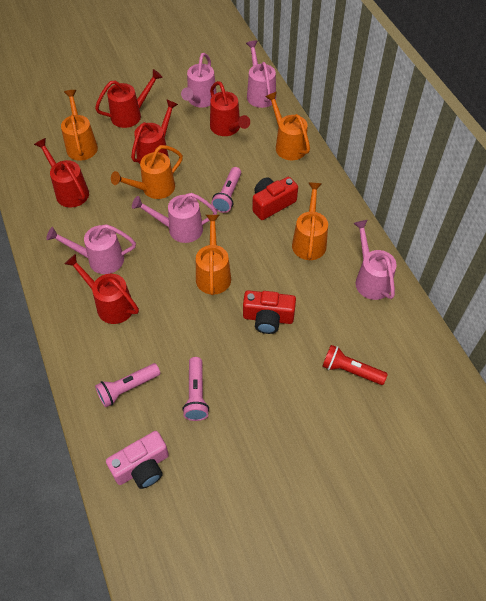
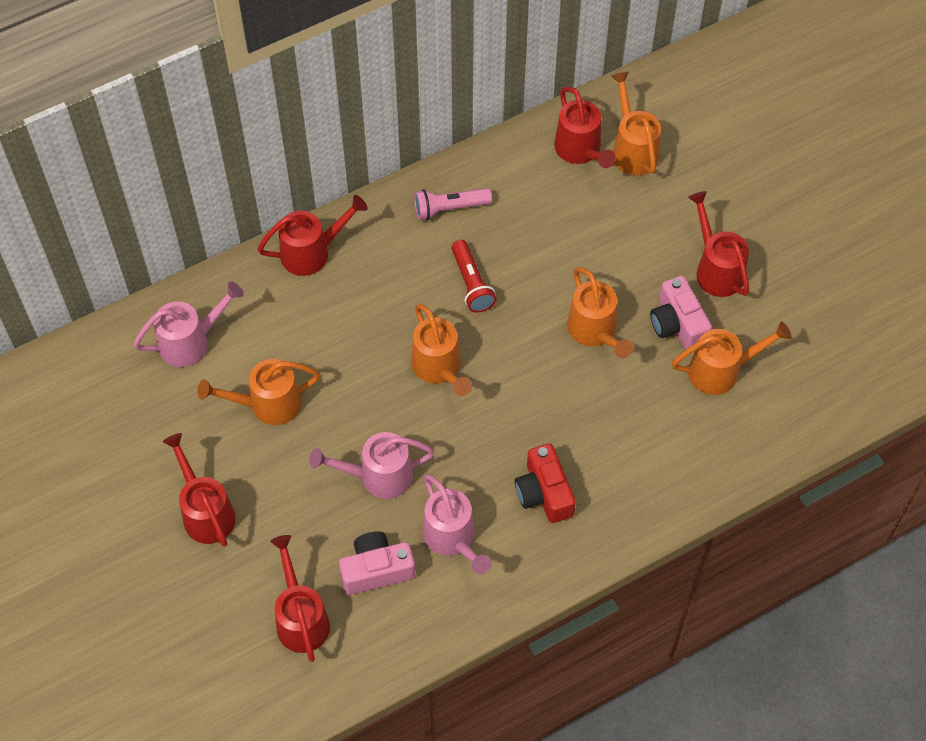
pink camera: 1 -> 2
pink flashlight: 3 -> 1
pink watering can: 5 -> 3
red camera: 2 -> 1

